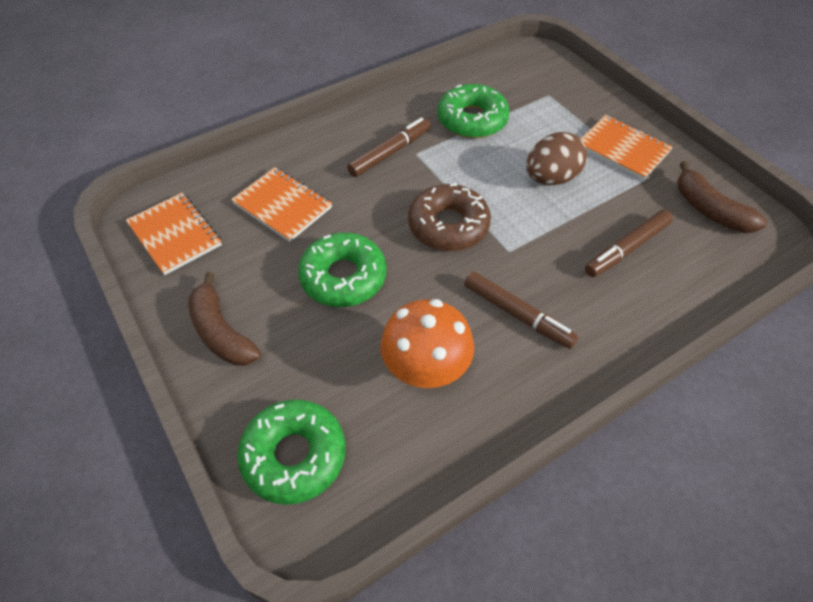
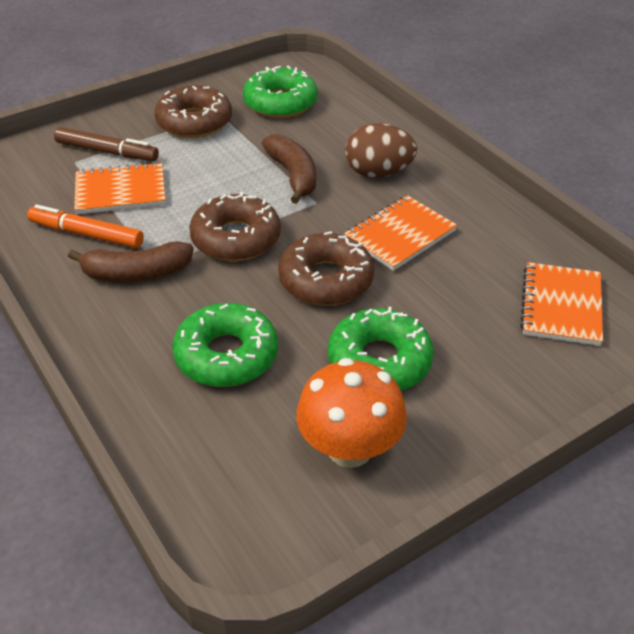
brown donut: 1 -> 3
brown marker: 3 -> 1
orange marker: 0 -> 1

